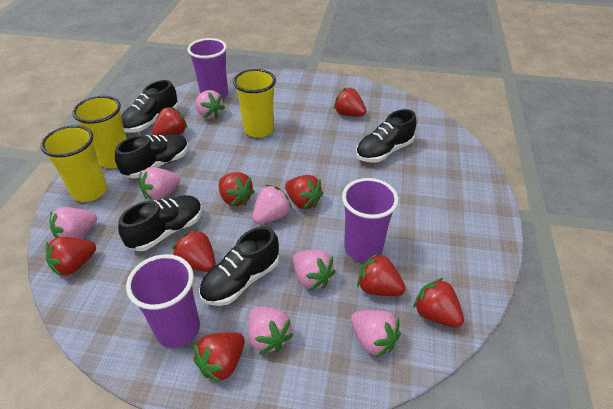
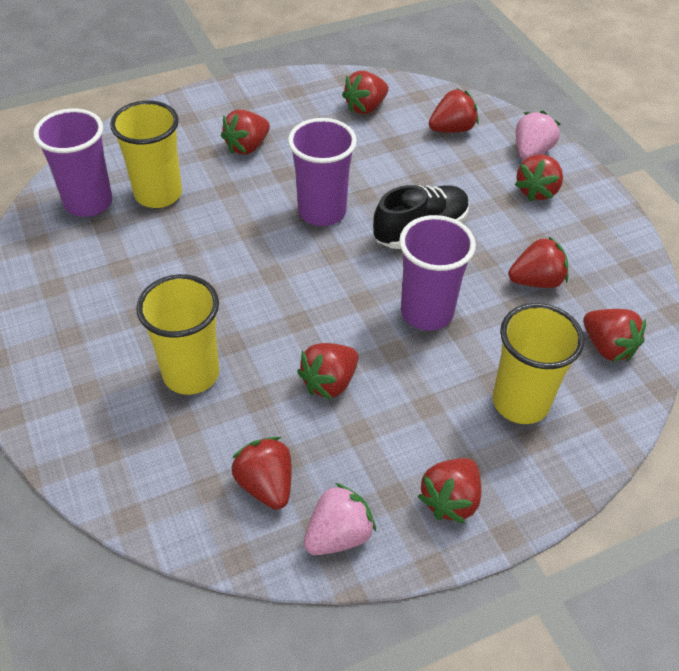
black shoe: 5 -> 1
pink strawberry: 7 -> 2

